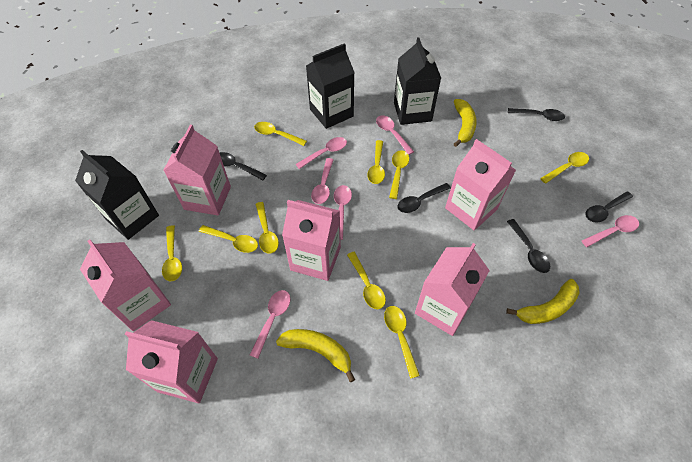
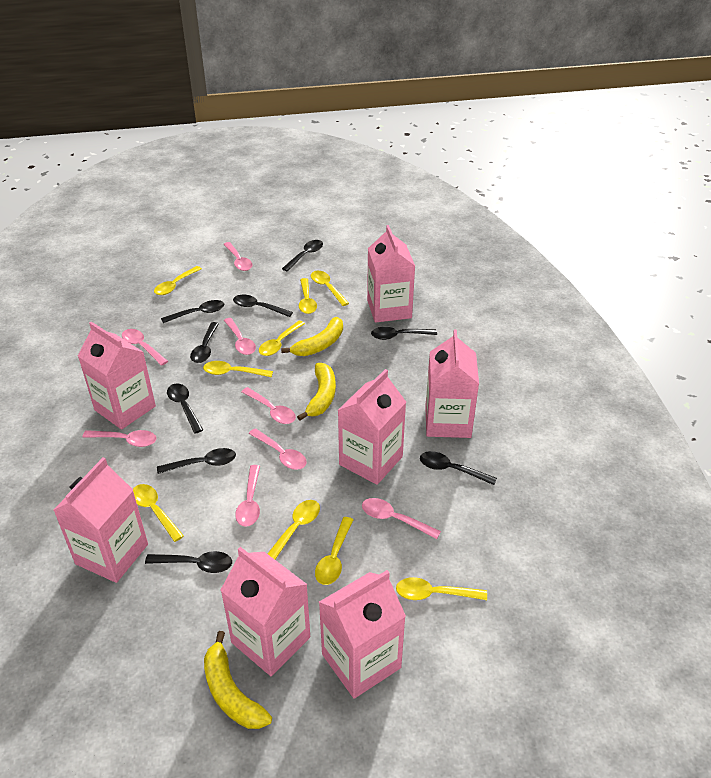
black carton: 3 -> 0
black spoon: 5 -> 9
pink carton: 6 -> 7
pink spoon: 6 -> 8

